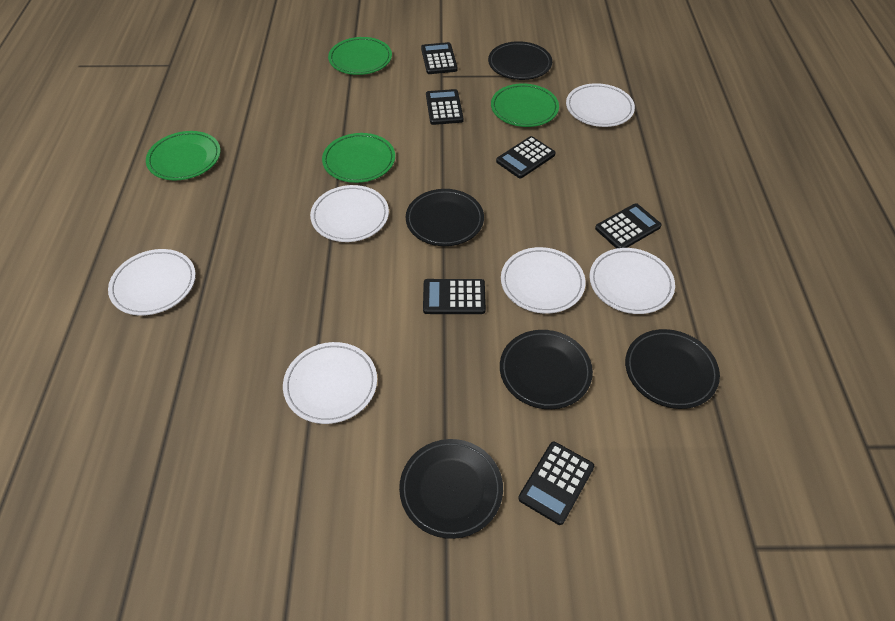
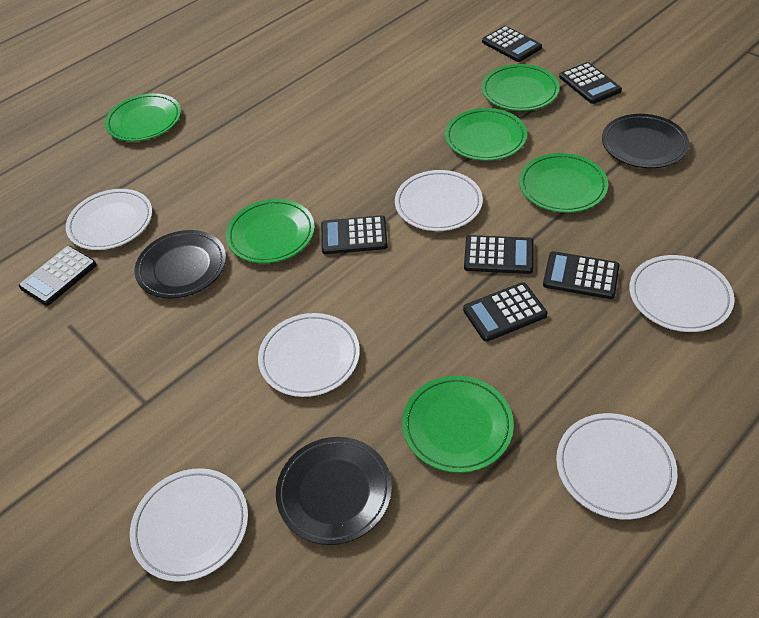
black calculator: 6 -> 7
black plate: 5 -> 3
green plate: 4 -> 6

